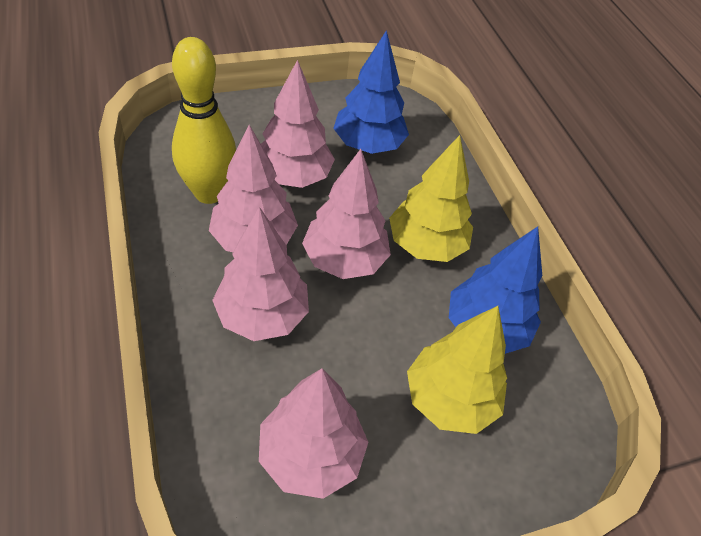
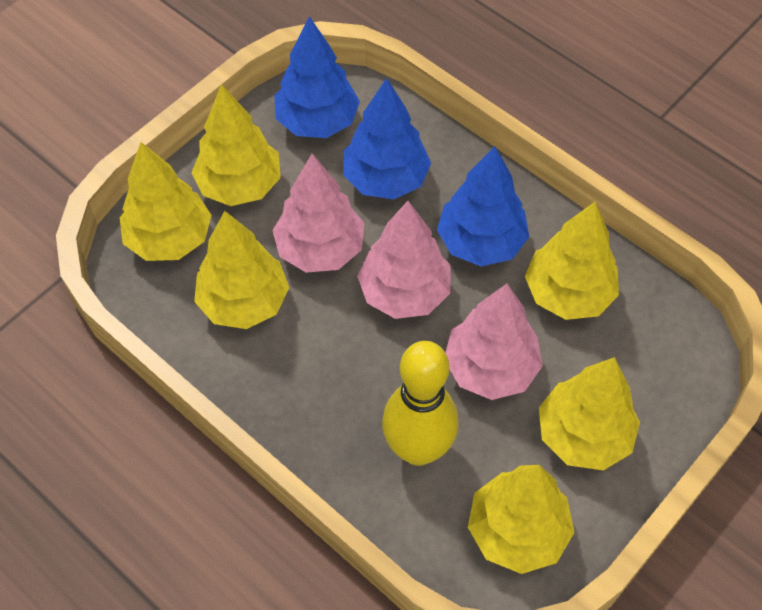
blue tree: 2 -> 3
pink tree: 5 -> 3
yellow tree: 2 -> 6

